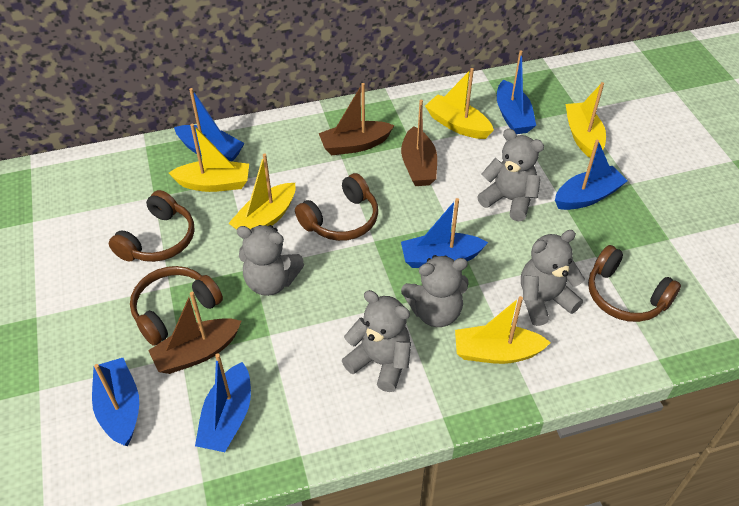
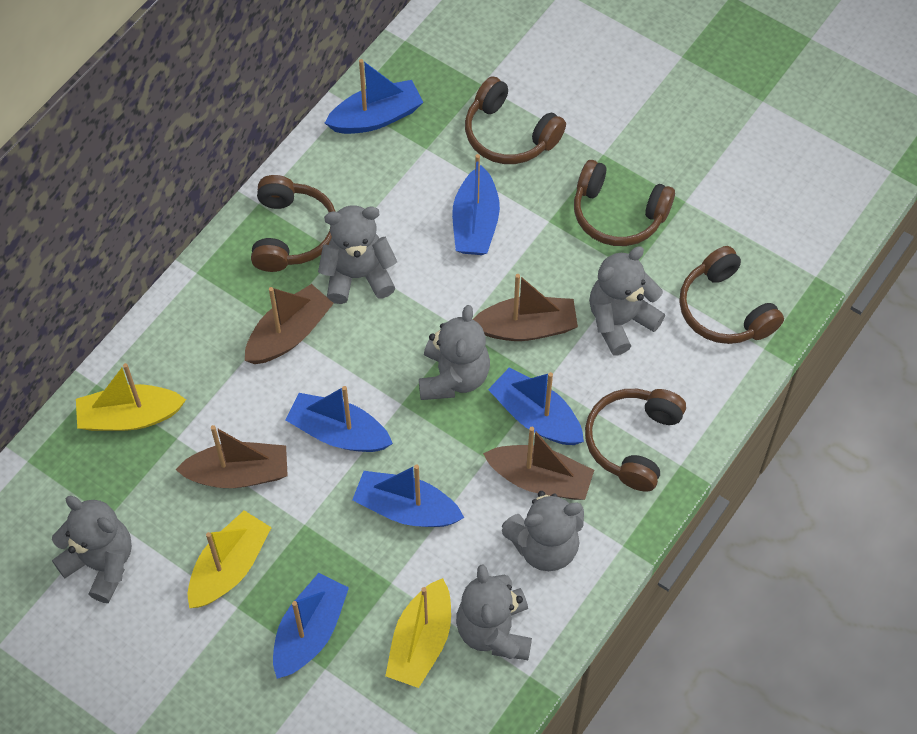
brown boat: 3 -> 4
brown headphones: 4 -> 5
grey teddy bear: 5 -> 6
yellow boat: 5 -> 3

